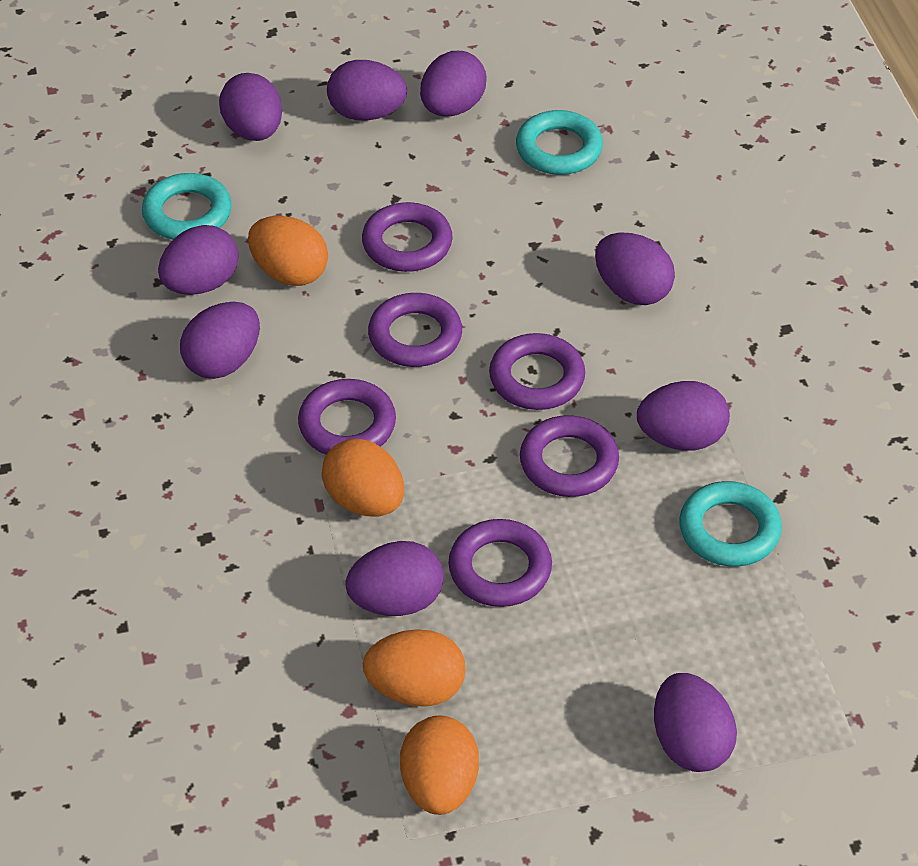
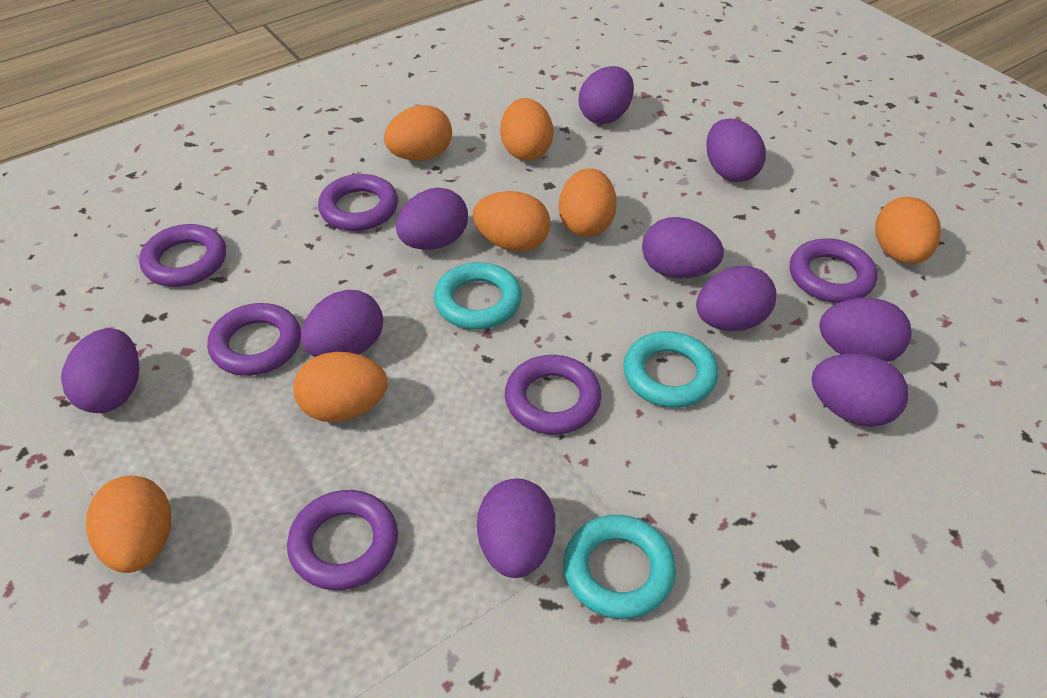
orange egg: 4 -> 7
purple egg: 9 -> 10

